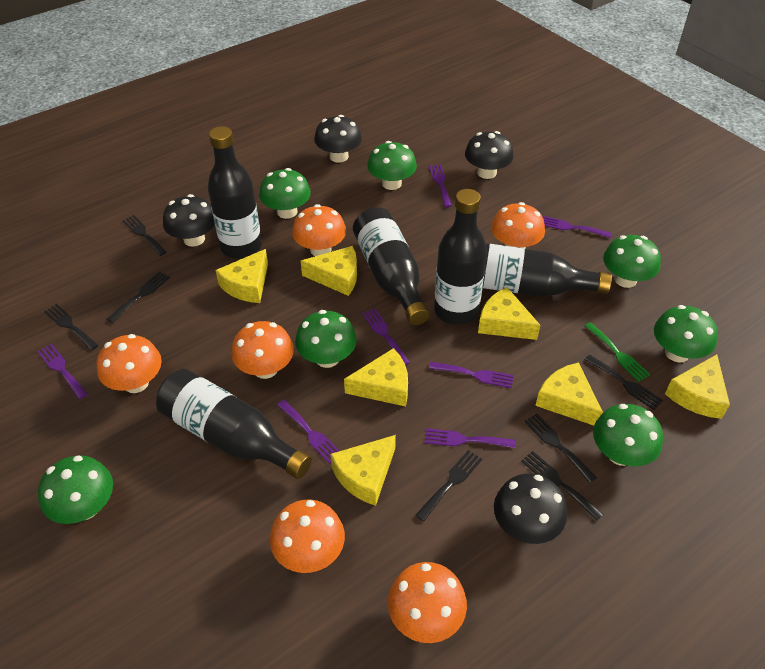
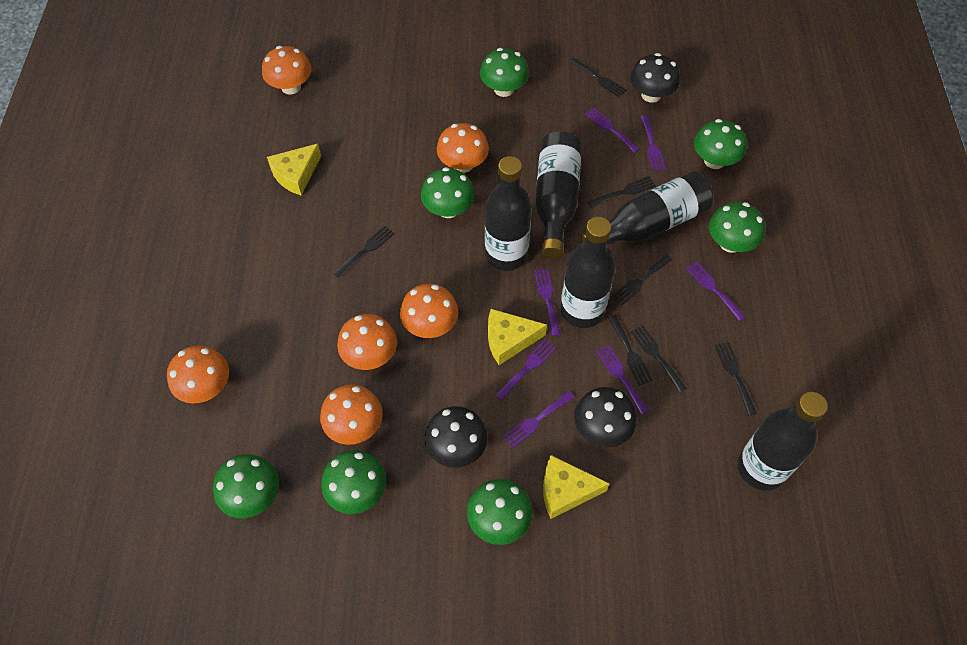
black mushroom: 4 -> 3
green fork: 1 -> 0
yellow cheese: 7 -> 3

